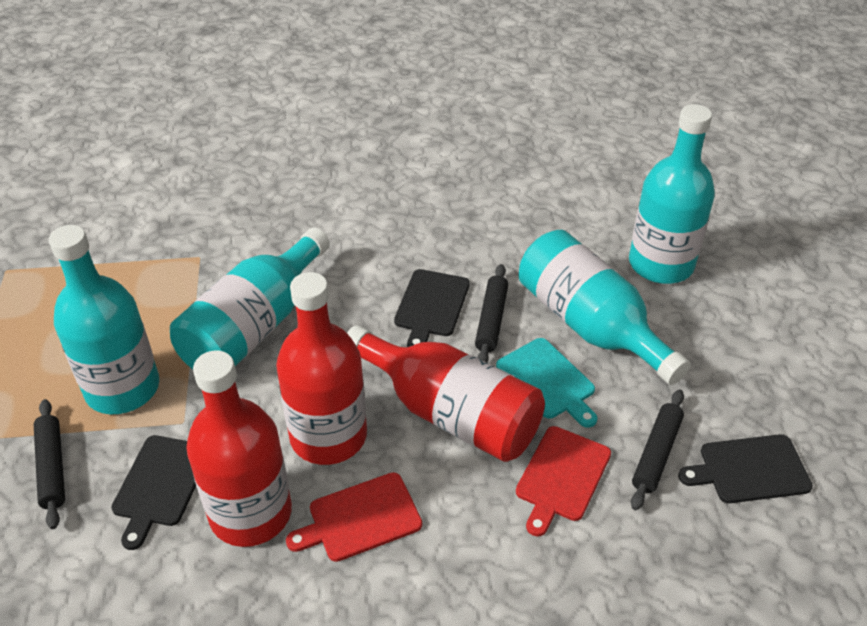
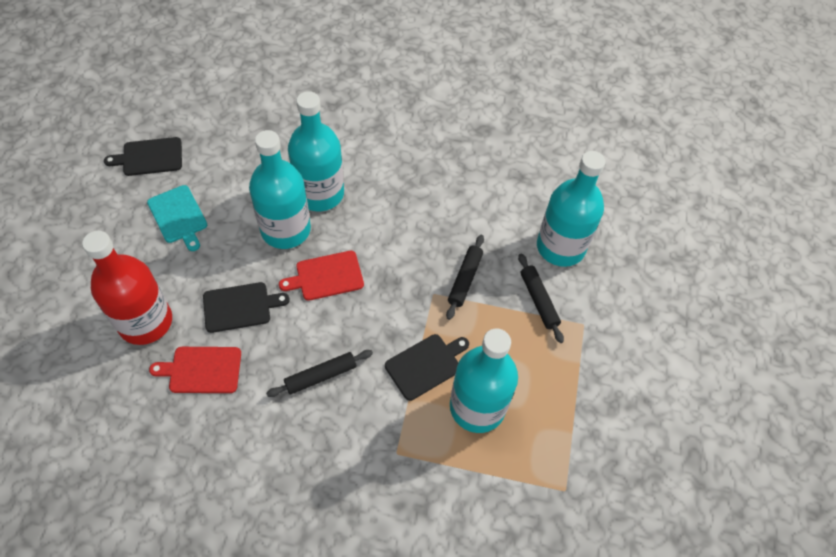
red bottle: 3 -> 1

